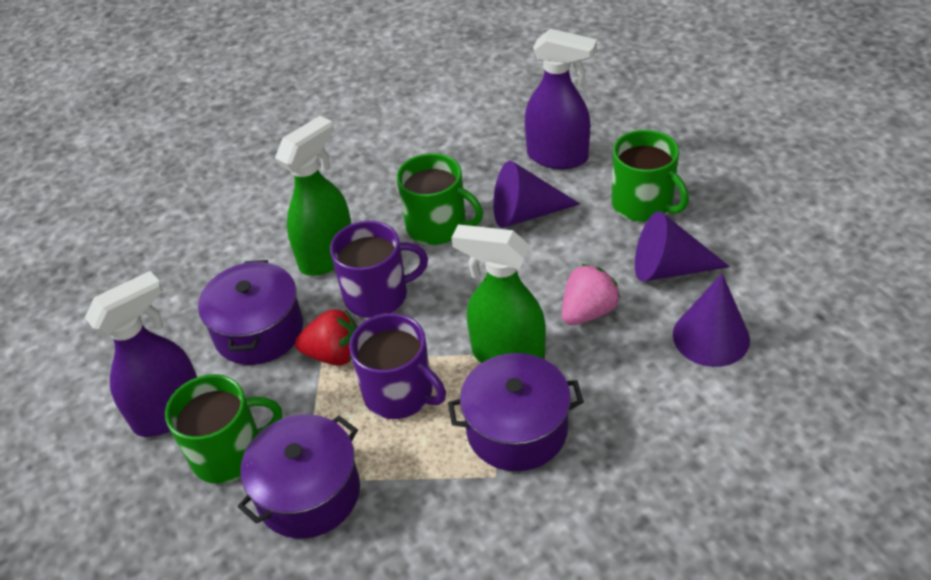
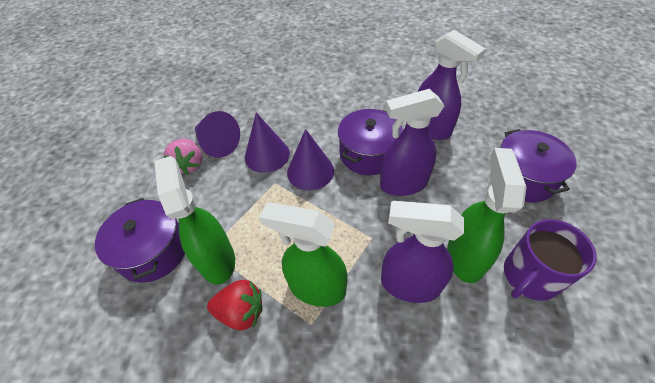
green mug: 3 -> 0
green spray bottle: 2 -> 3
purple mug: 2 -> 1
purple spray bottle: 2 -> 3

